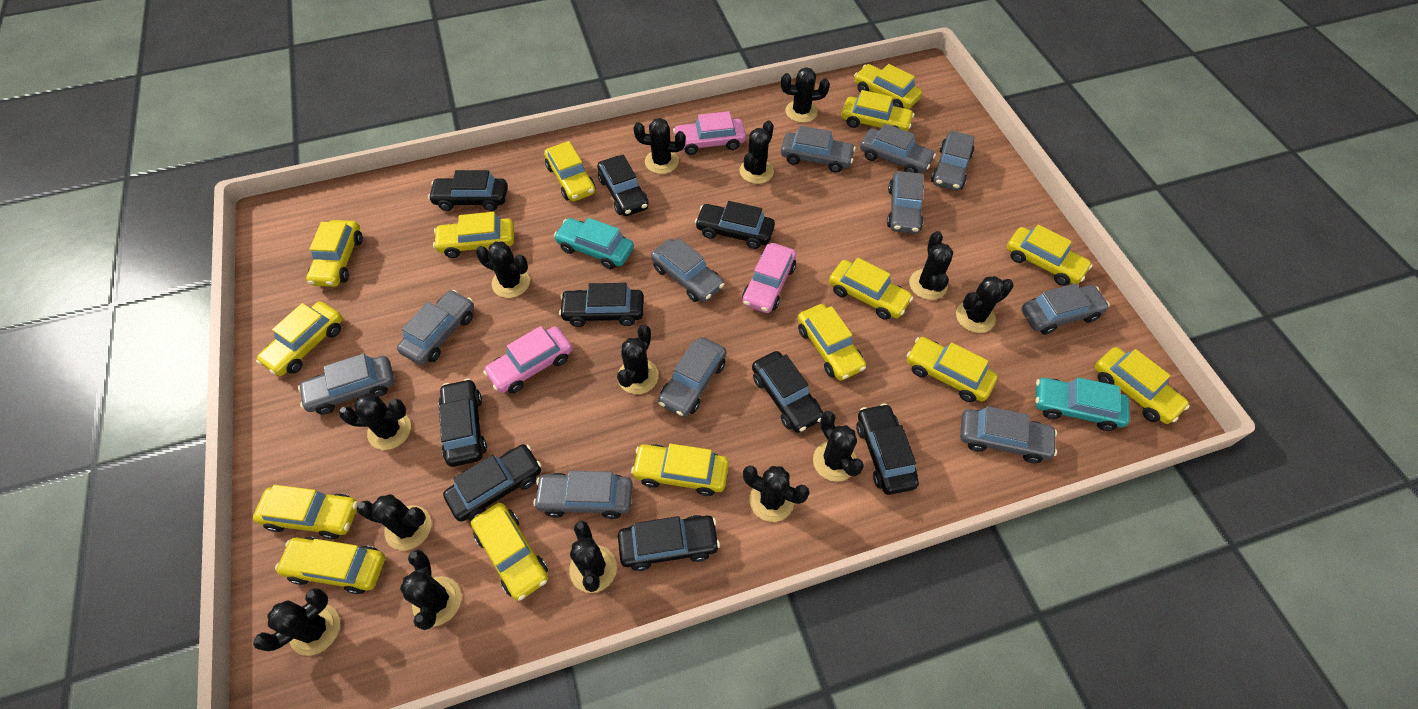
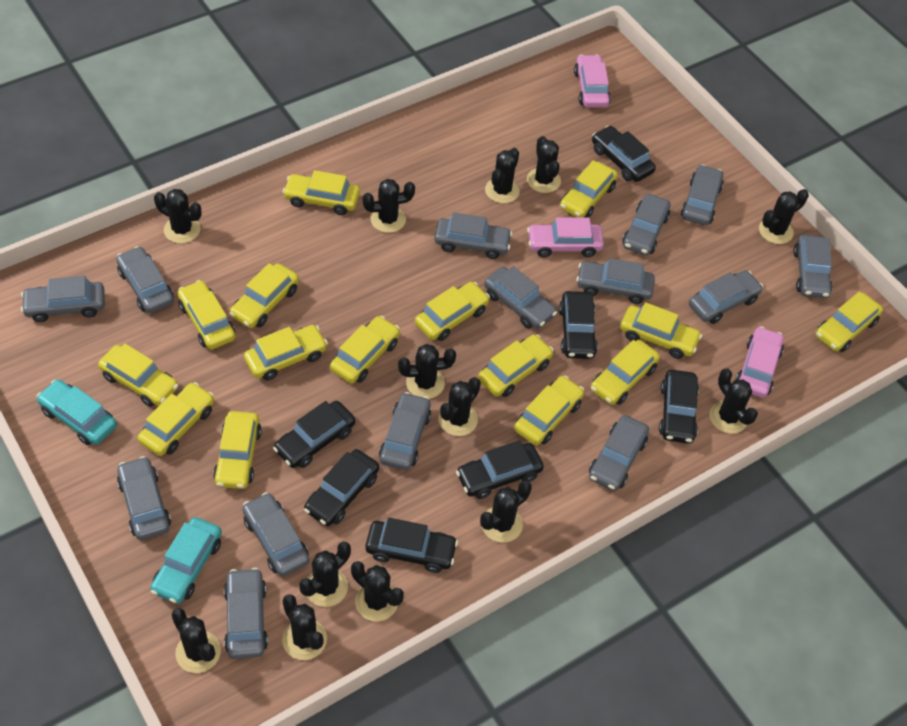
black cactus: 14 -> 13
black car: 9 -> 7
grey car: 11 -> 14

